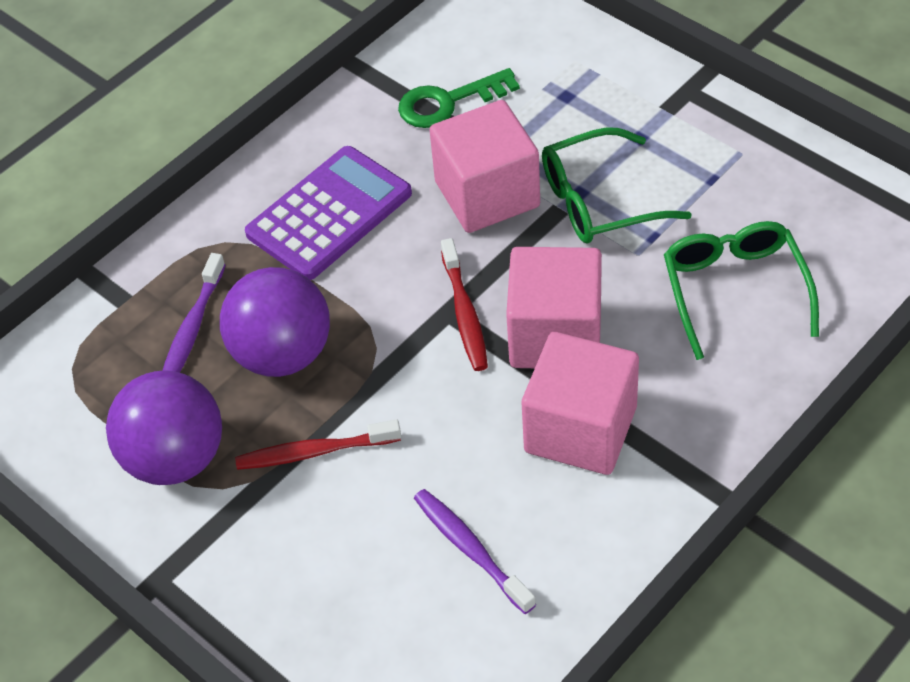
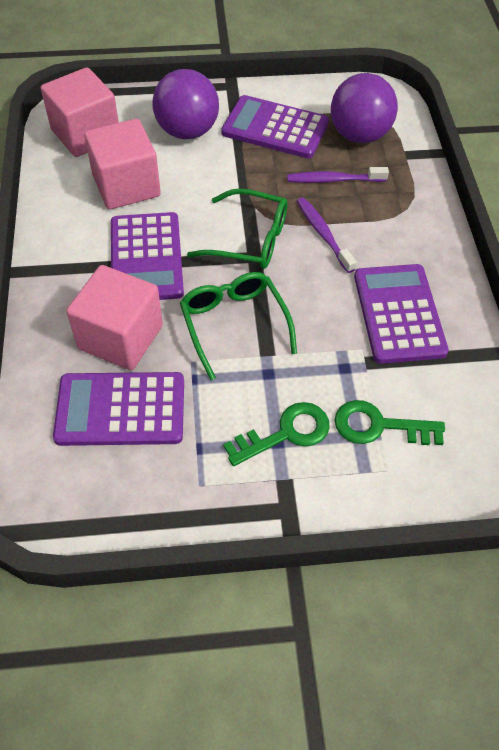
green key: 1 -> 2
purple calculator: 1 -> 4
red toothbrush: 2 -> 0

